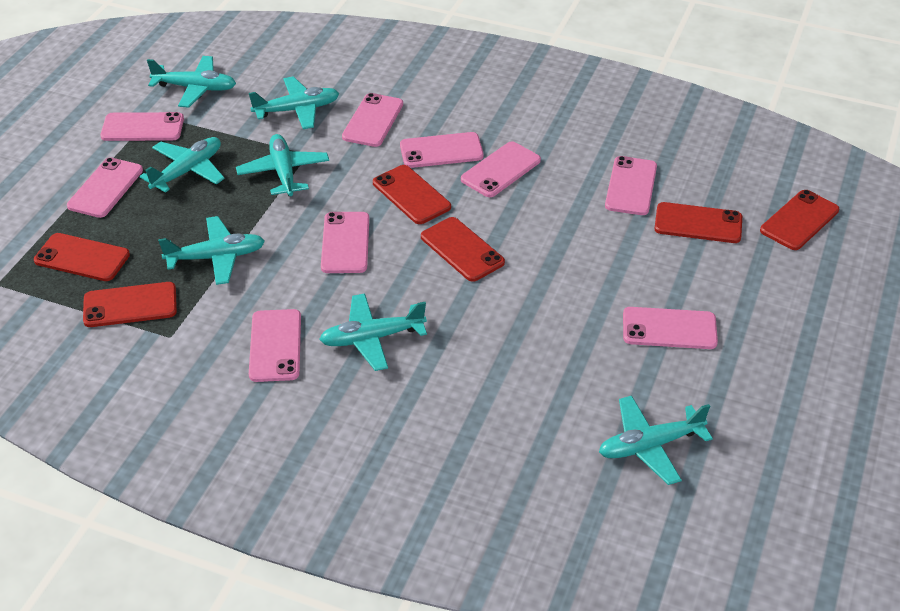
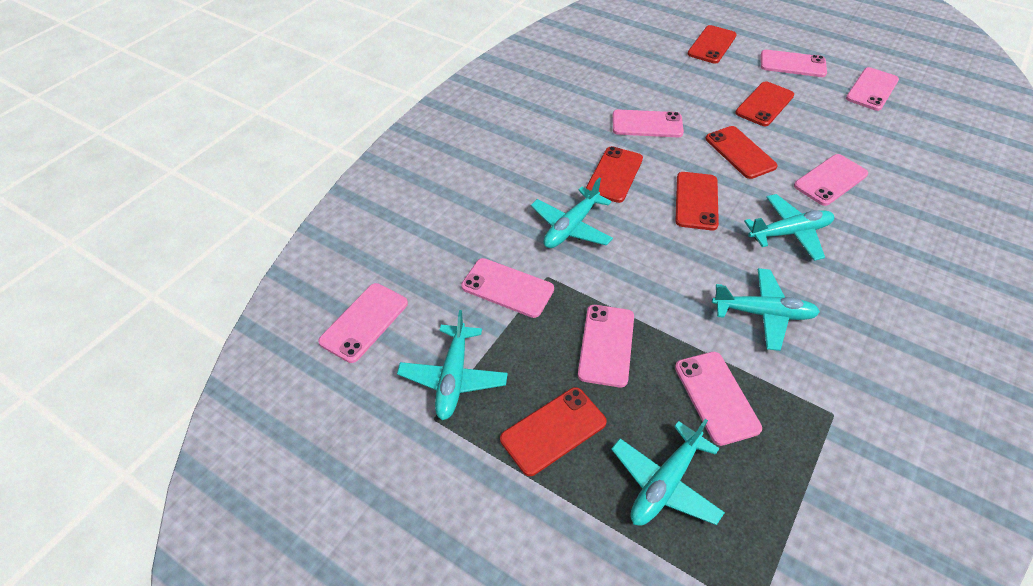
pink phone: 9 -> 8
turquoise plane: 7 -> 5

